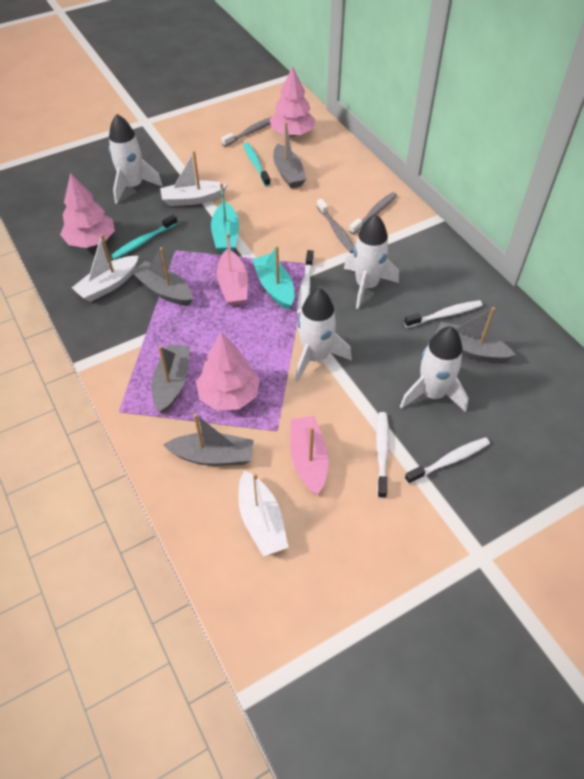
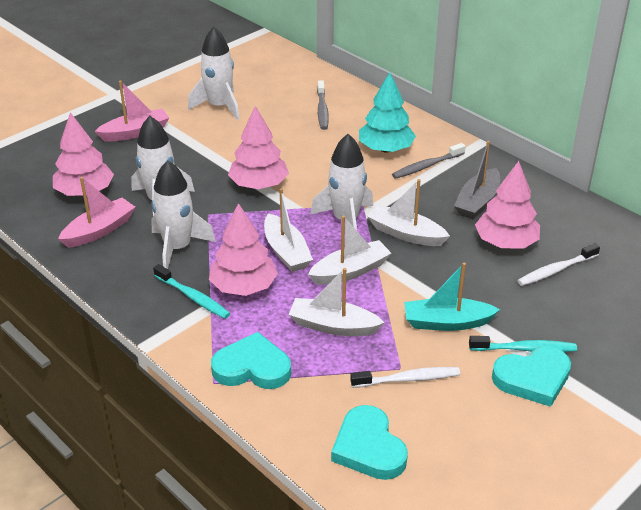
grey boat: 5 -> 1
grey toothbrush: 3 -> 2
pink tree: 3 -> 4
turquoise boat: 2 -> 1
turquoise heart: 0 -> 3
turquoise tree: 0 -> 1
white boat: 3 -> 4
white toothbrush: 4 -> 2

